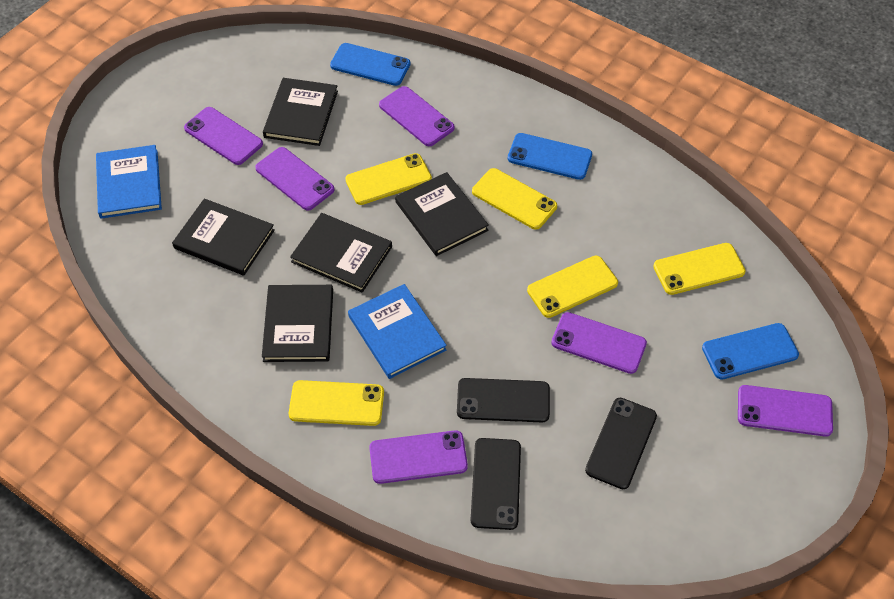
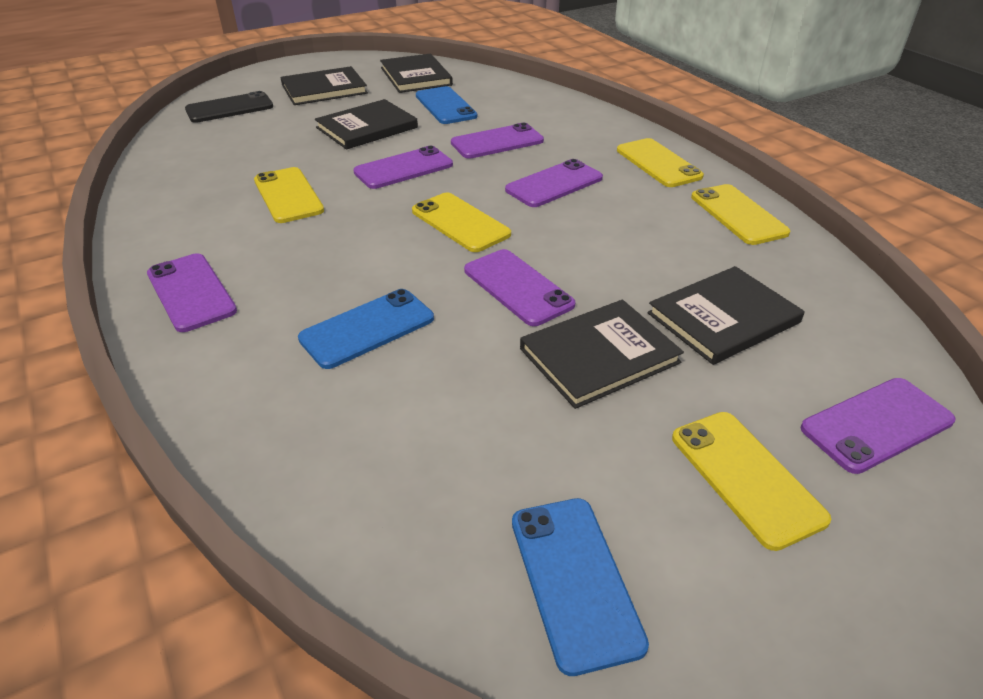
black phone: 3 -> 1
blue book: 2 -> 0

